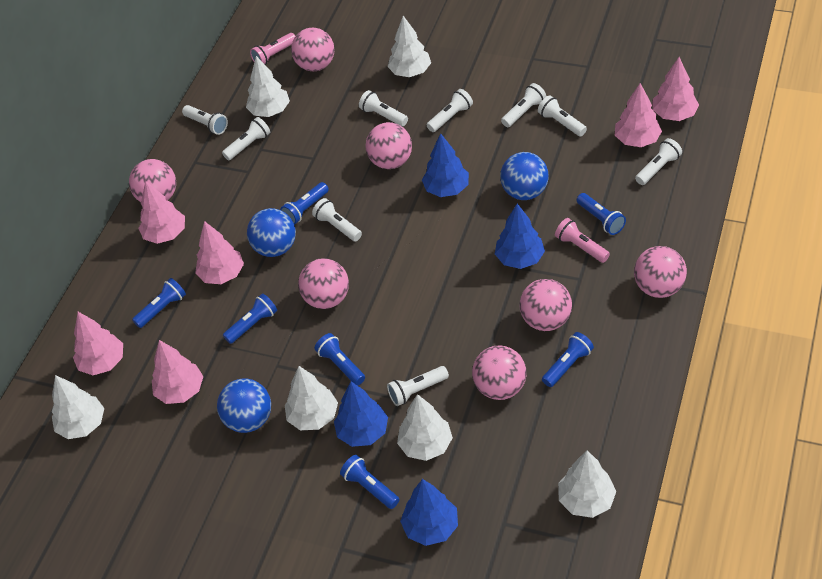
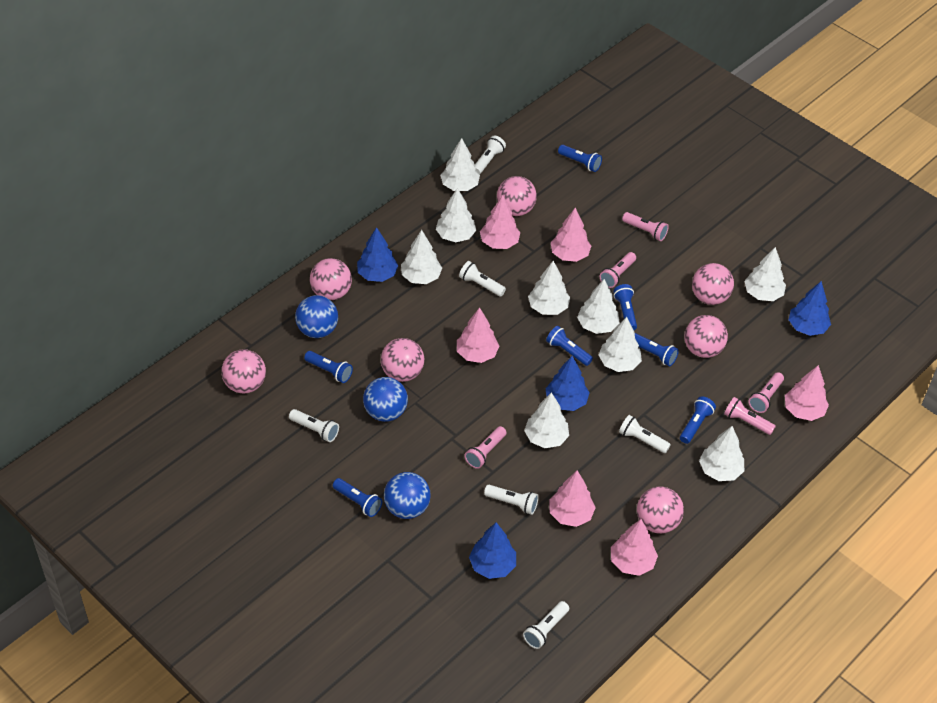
pink flashlight: 2 -> 5
white flashlight: 9 -> 6
white tree: 6 -> 9

